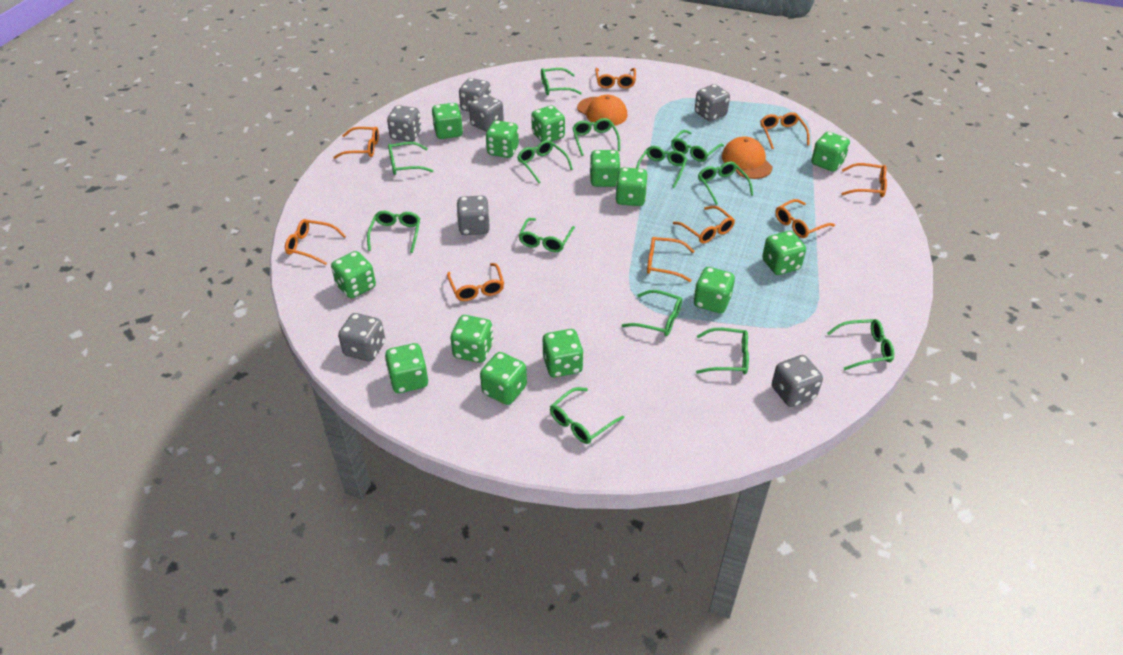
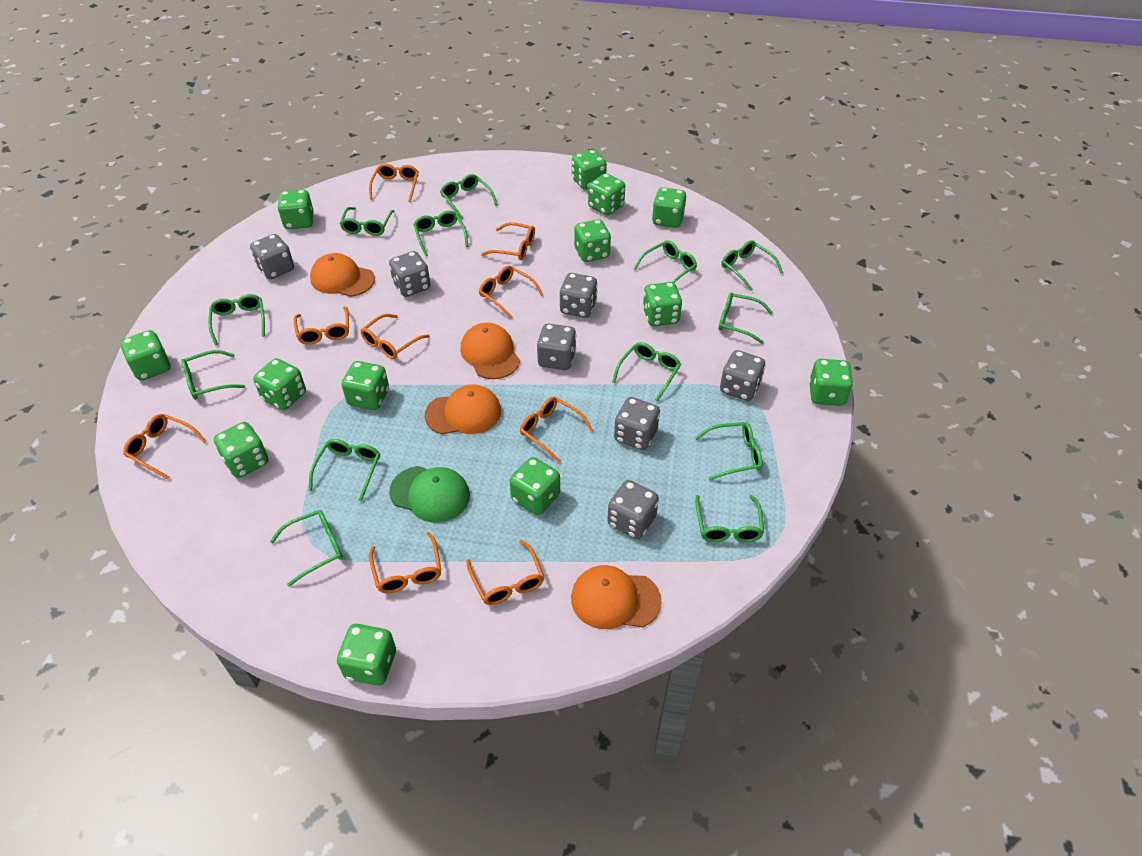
green cap: 0 -> 1
orange cap: 2 -> 4

